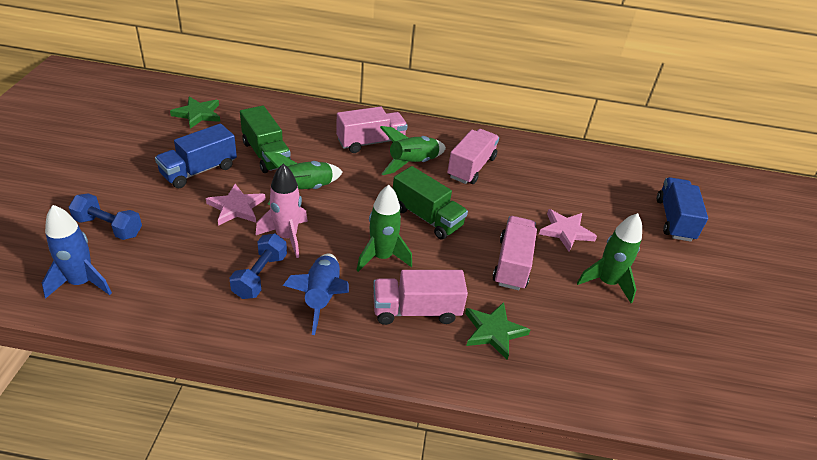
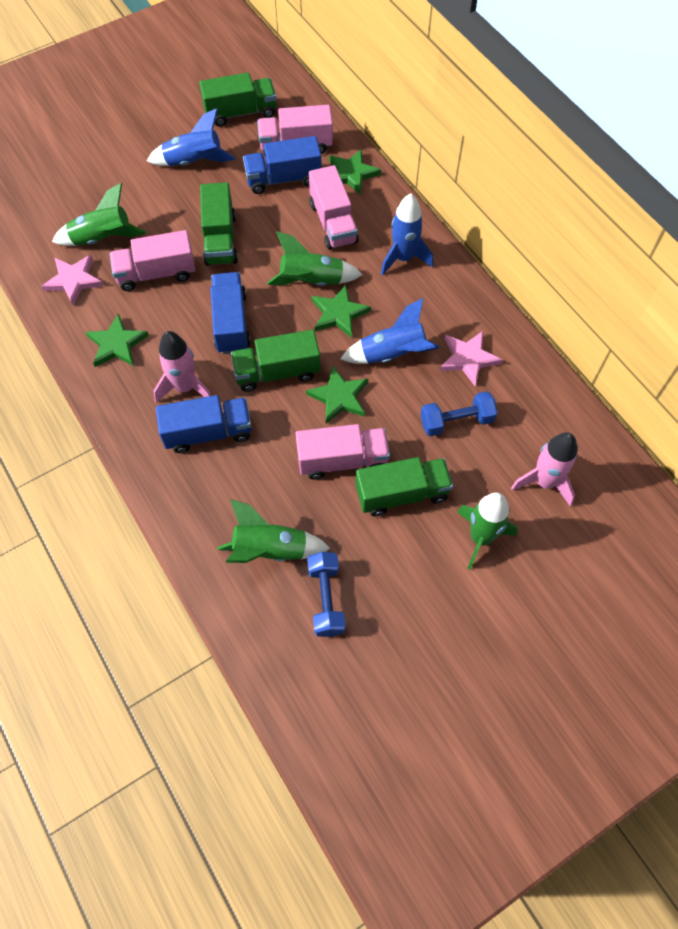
blue rocket: 2 -> 3
blue truck: 2 -> 3
green star: 2 -> 4
green truck: 2 -> 4
pink rocket: 1 -> 2

